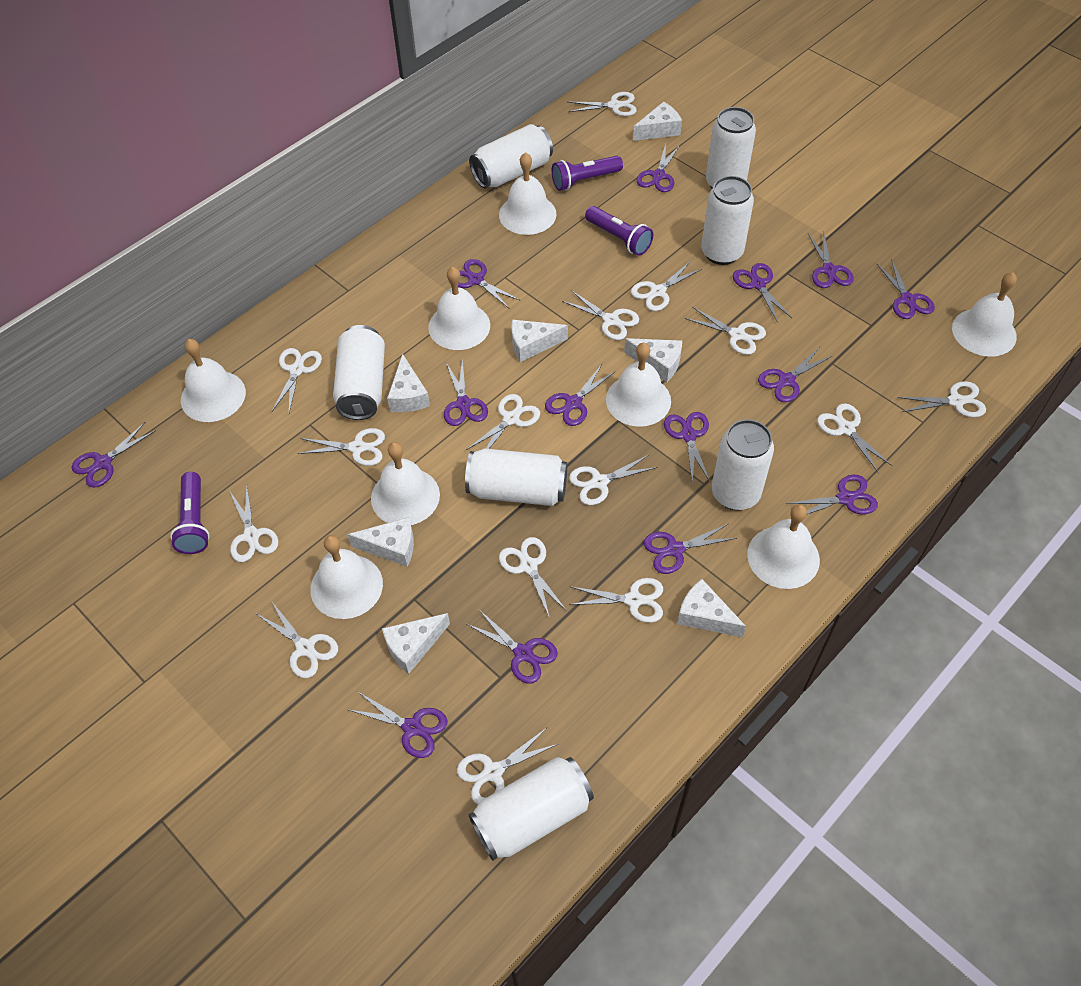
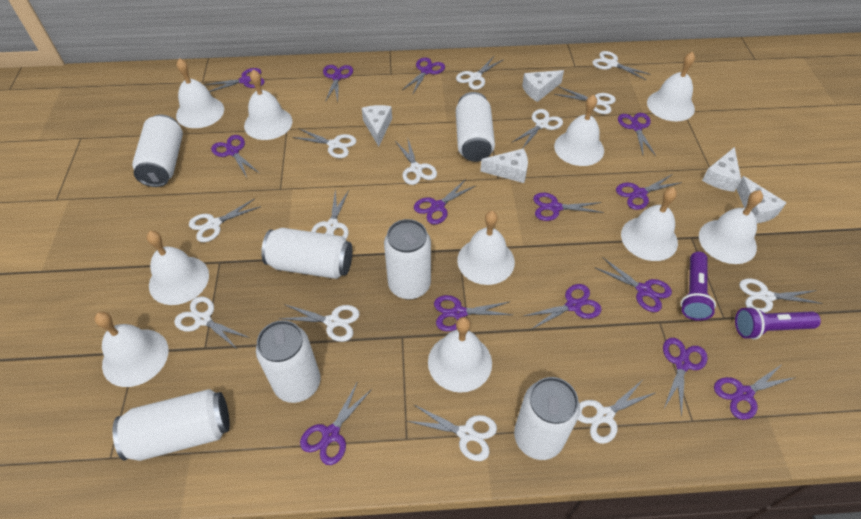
purple flashlight: 3 -> 2
white bell: 8 -> 10
white cheese: 7 -> 5
white scissors: 15 -> 13

